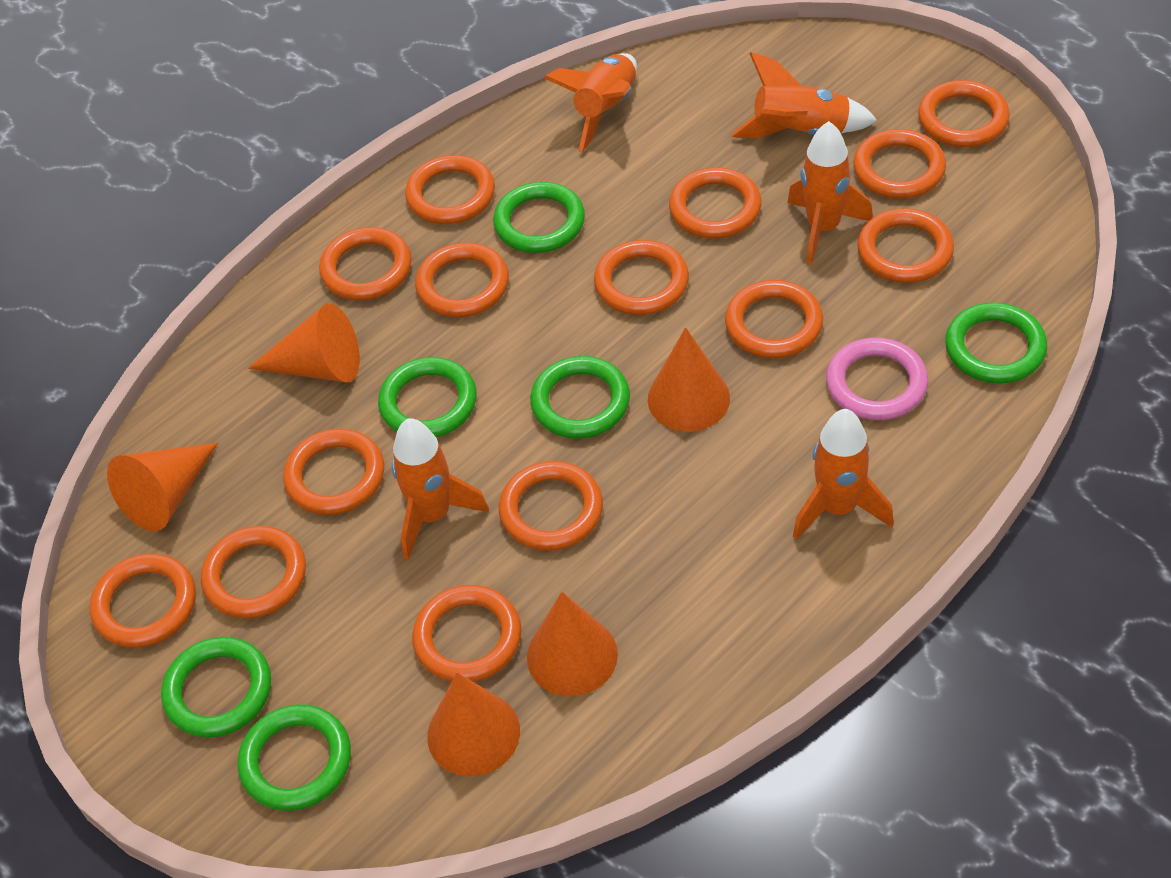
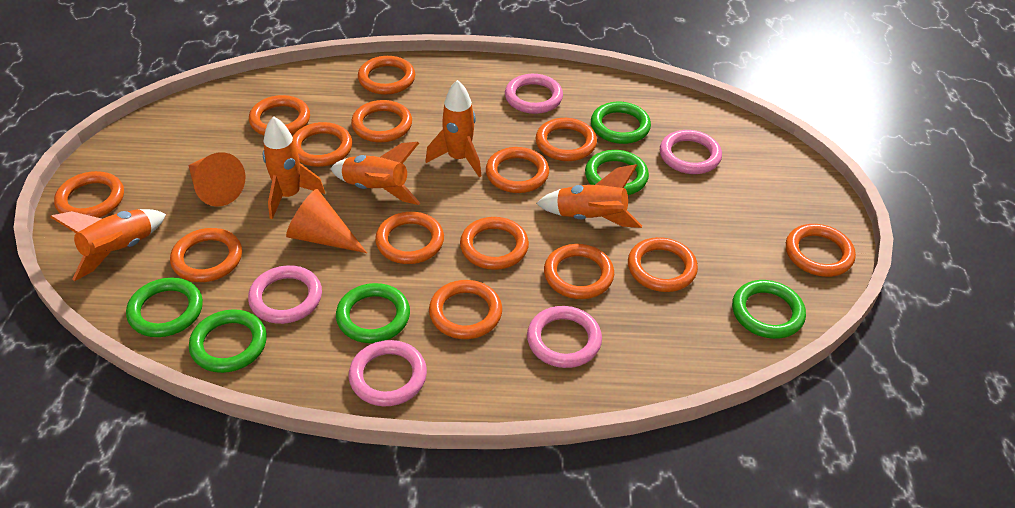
orange cone: 5 -> 2
pink ring: 1 -> 5

